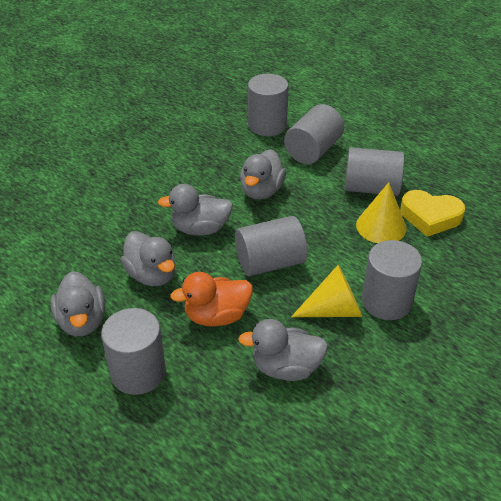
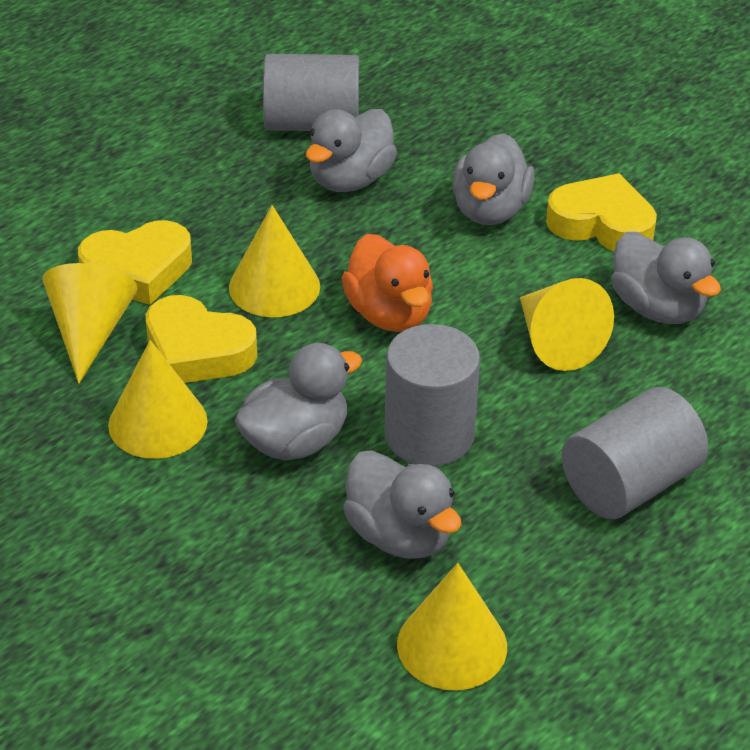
grey cylinder: 6 -> 3
yellow cone: 2 -> 5
yellow heart: 1 -> 3

